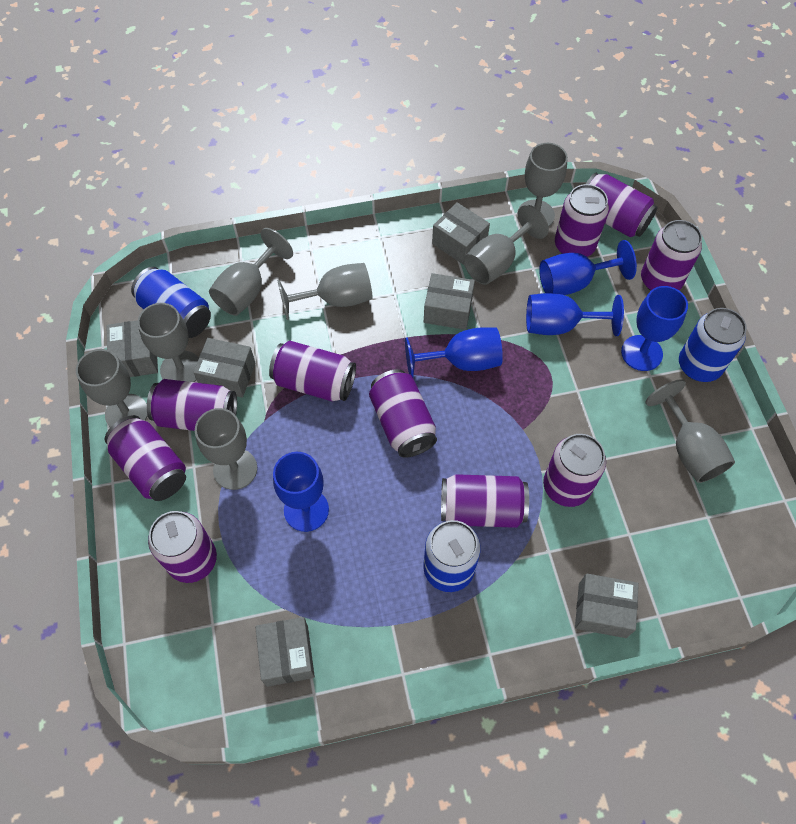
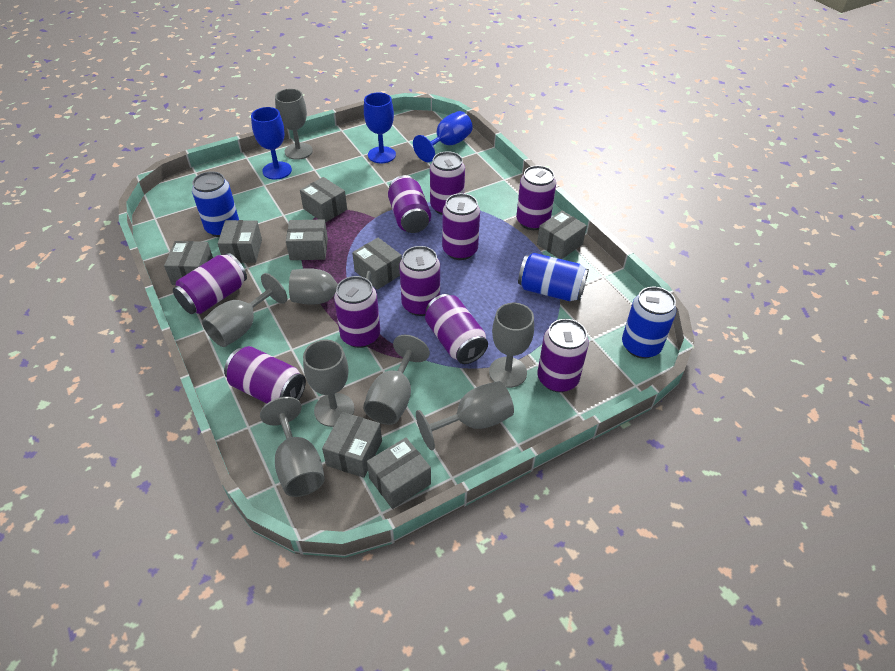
blue goblet: 5 -> 3
grey box: 6 -> 8

